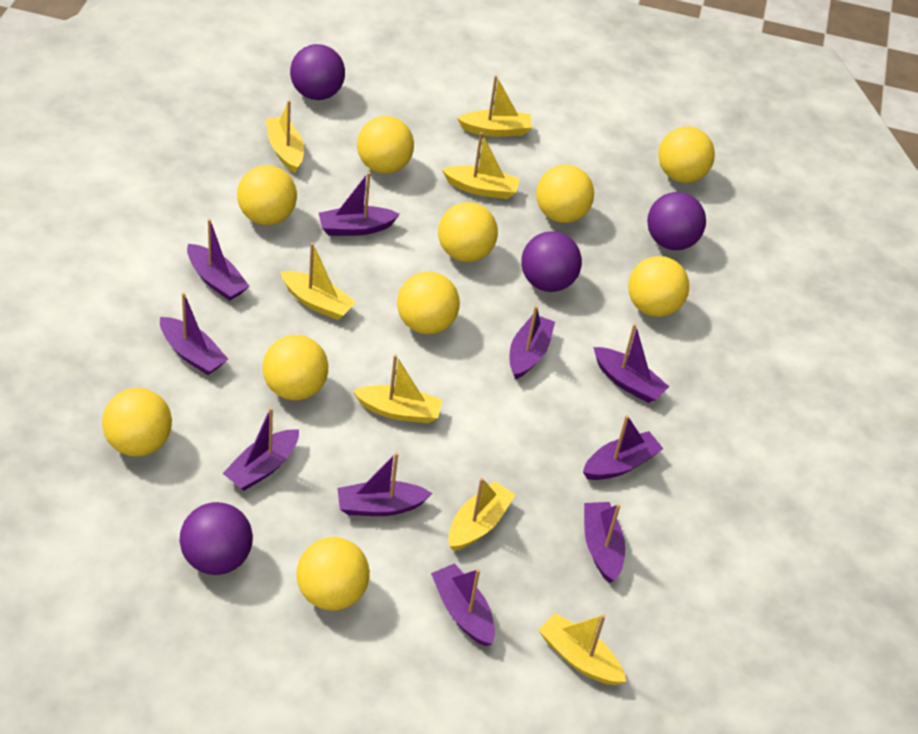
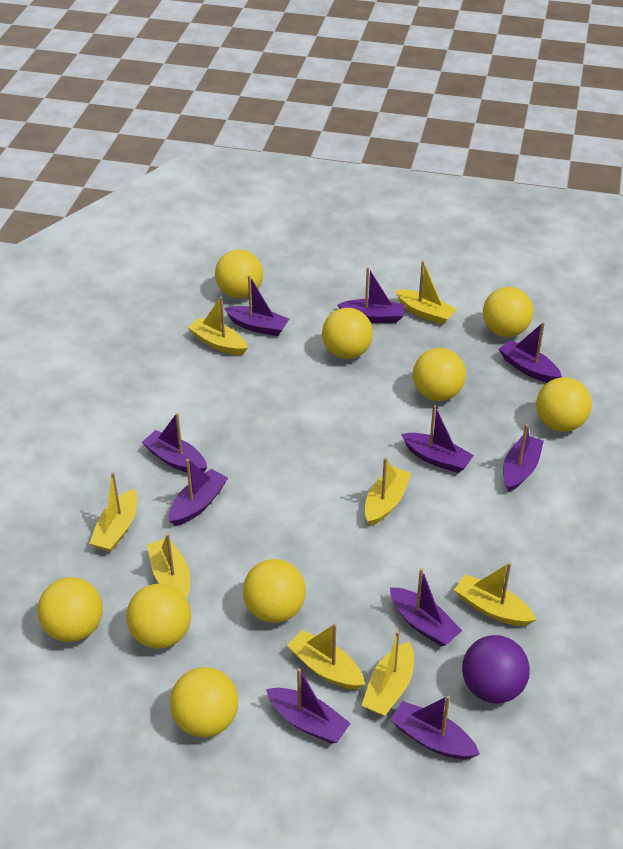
purple ball: 4 -> 1
yellow ball: 10 -> 9
yellow boat: 7 -> 8

